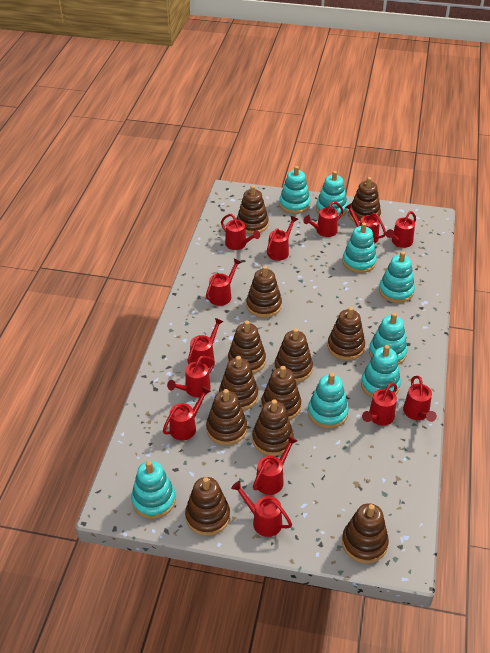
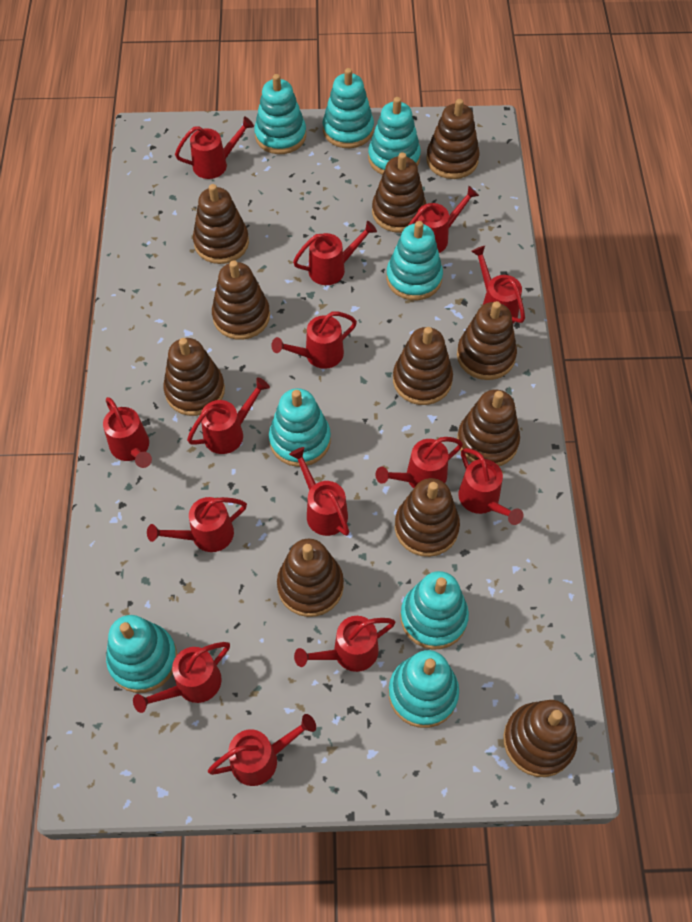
brown stacking toy: 12 -> 11
red watering can: 13 -> 14

